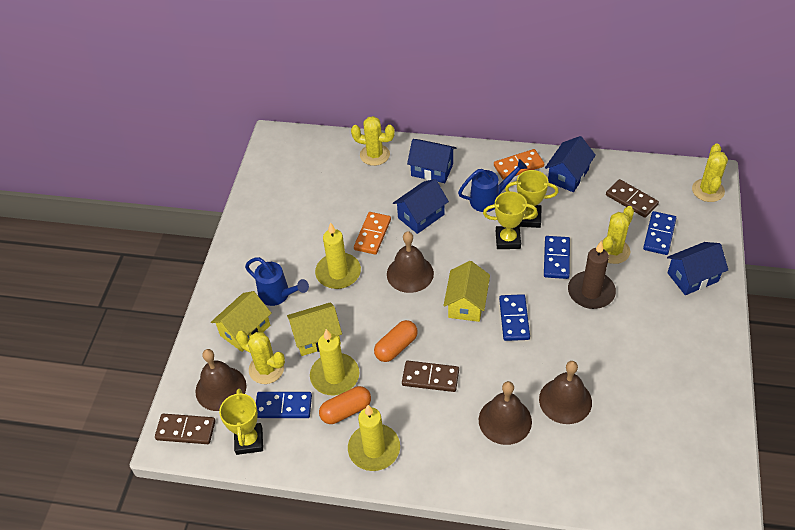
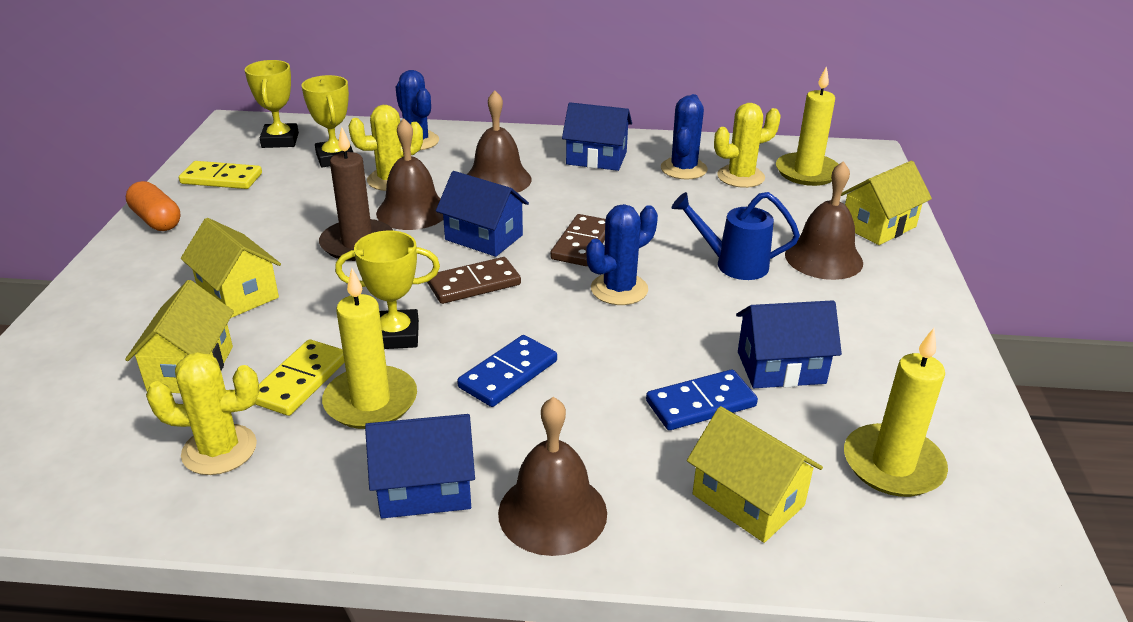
blue cactus: 0 -> 3
blue domino: 4 -> 2
blue watering can: 2 -> 1
brown domino: 3 -> 2
orange capsule: 2 -> 1
orange domino: 2 -> 0
yellow cactus: 4 -> 3
yellow domino: 0 -> 2
yellow house: 3 -> 4

